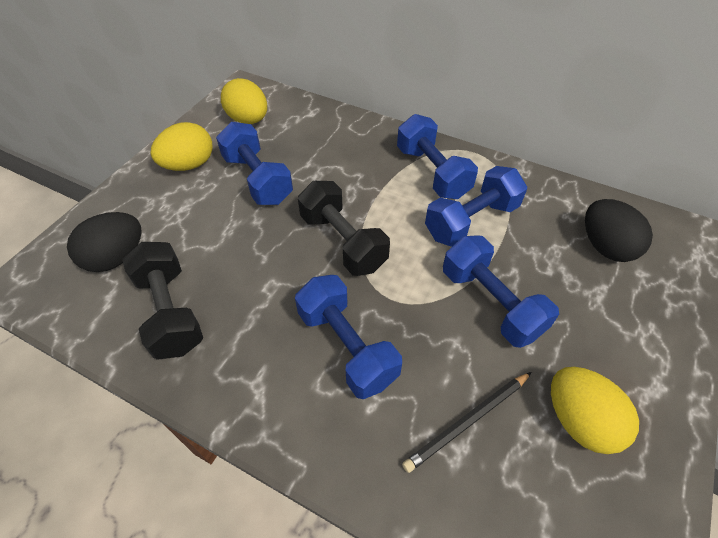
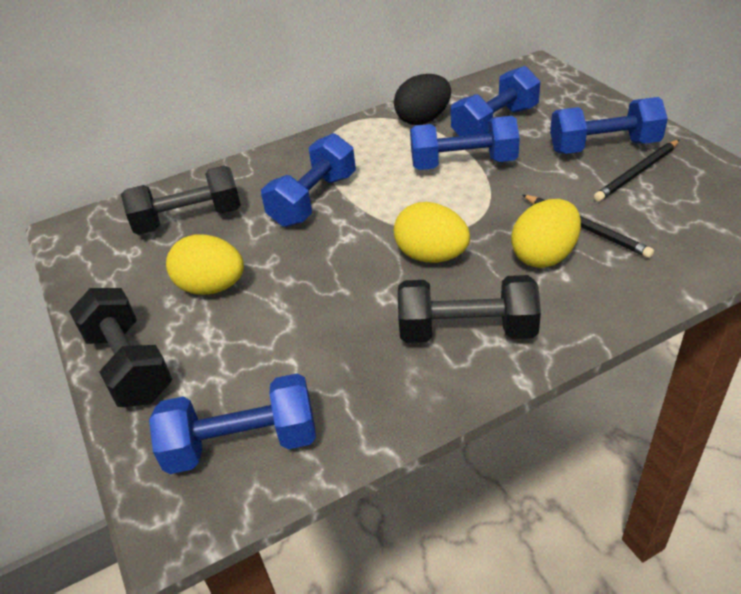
black dumbbell: 2 -> 3
black egg: 2 -> 1
black pencil: 1 -> 2

